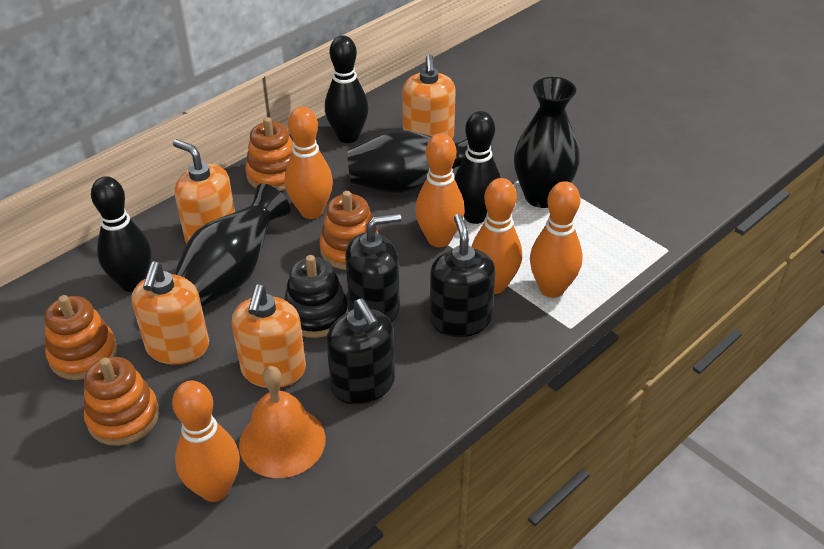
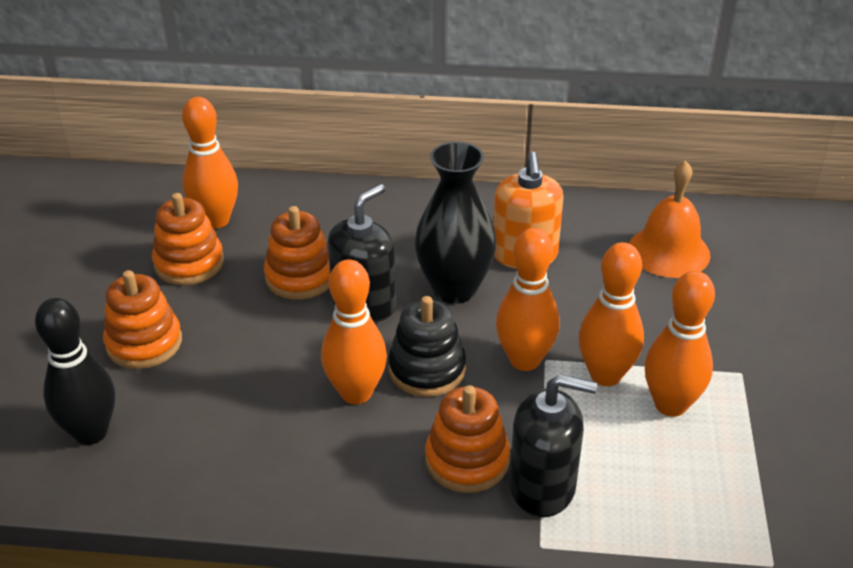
black bowling pin: 3 -> 1
black soap dispenser: 3 -> 2
black vase: 3 -> 1
orange soap dispenser: 4 -> 1

